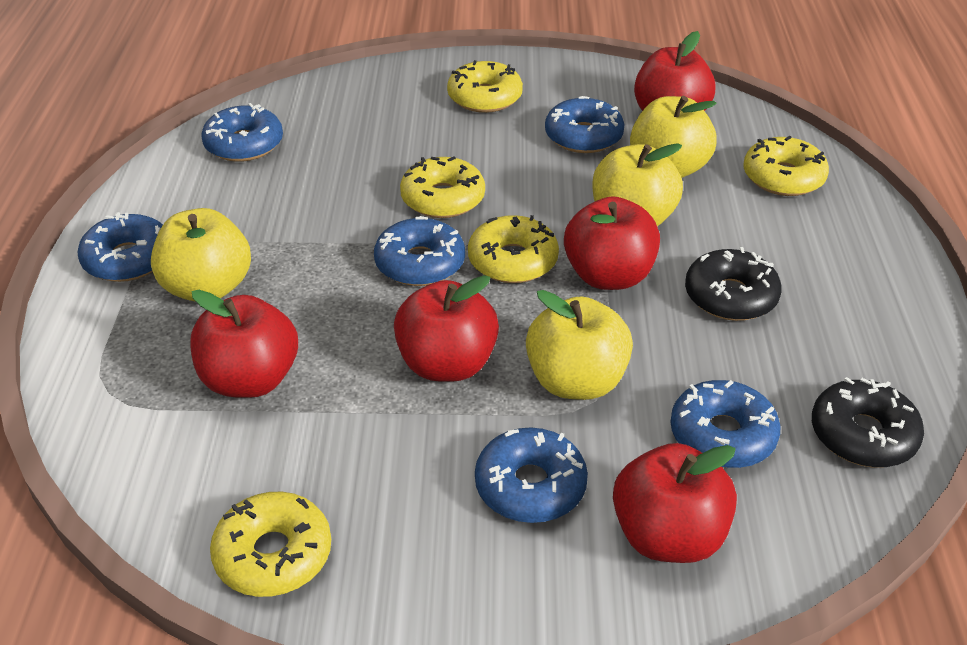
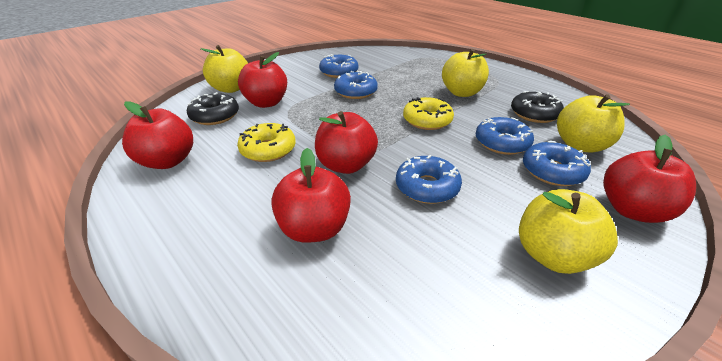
blue donut: 6 -> 5
yellow donut: 5 -> 2

